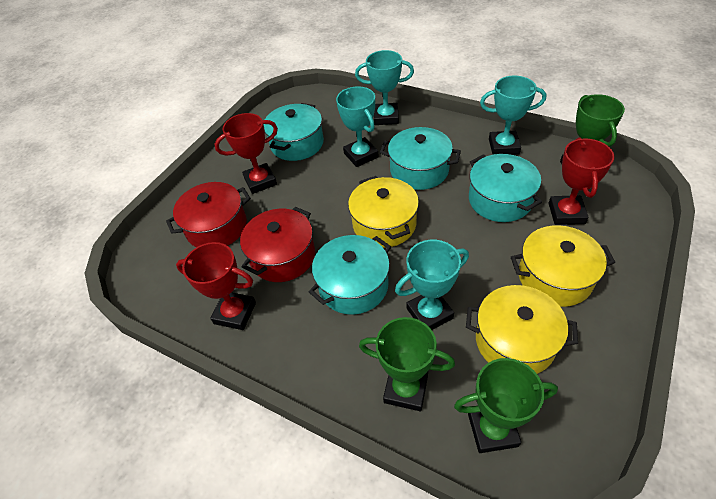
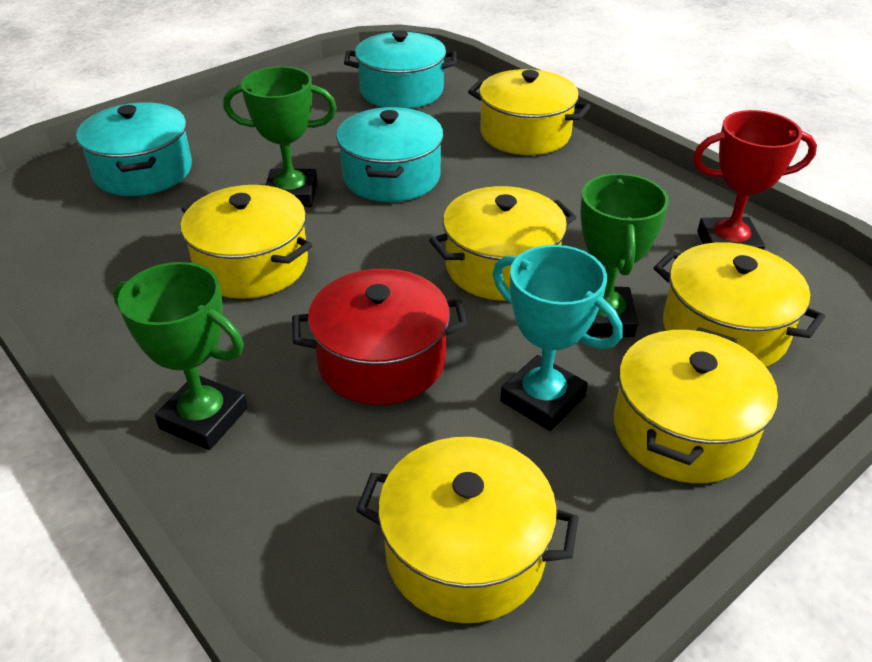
red pot: 2 -> 1
red trophy: 3 -> 1
turquoise pot: 4 -> 3
turquoise trophy: 4 -> 1
yellow pot: 3 -> 6

